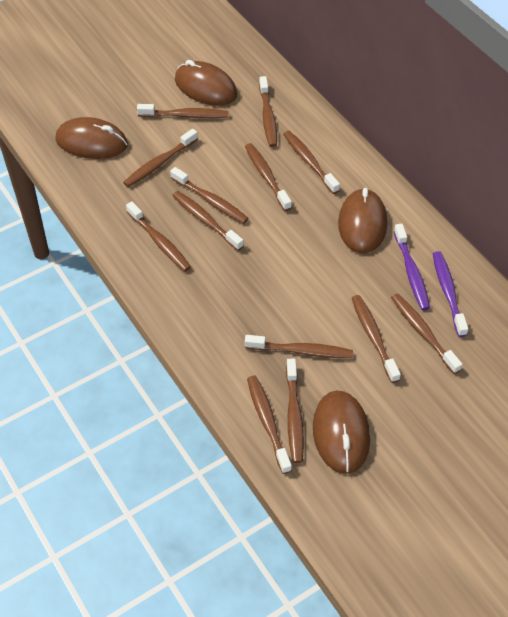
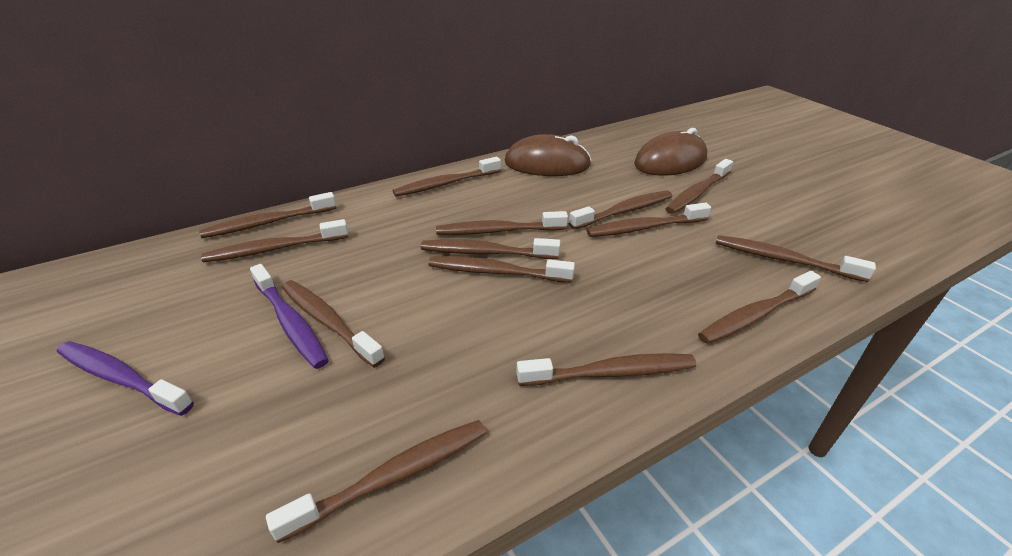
brown mouse: 4 -> 2
brown toothbrush: 13 -> 14

